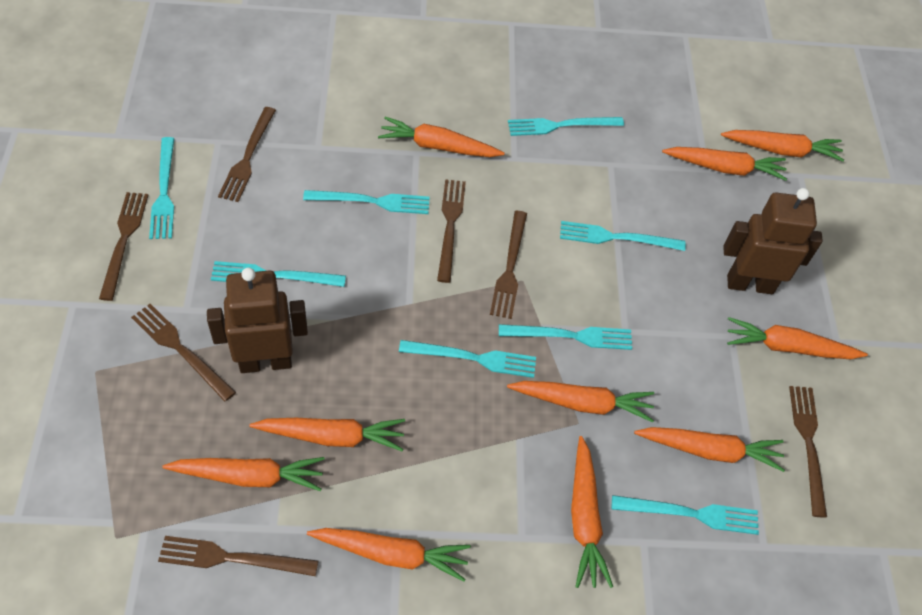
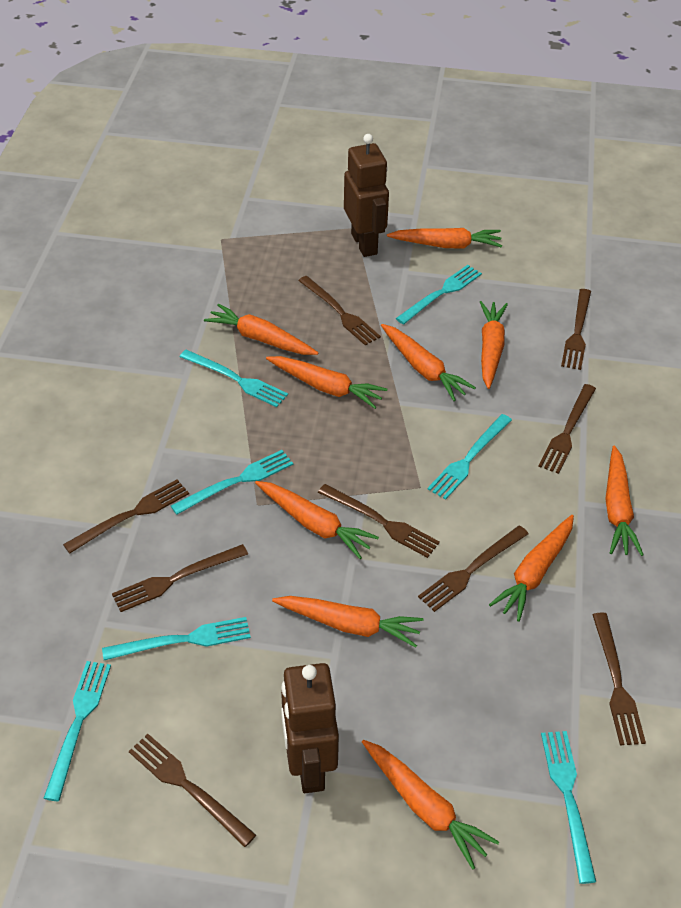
brown fork: 7 -> 9
turquoise fork: 8 -> 7

